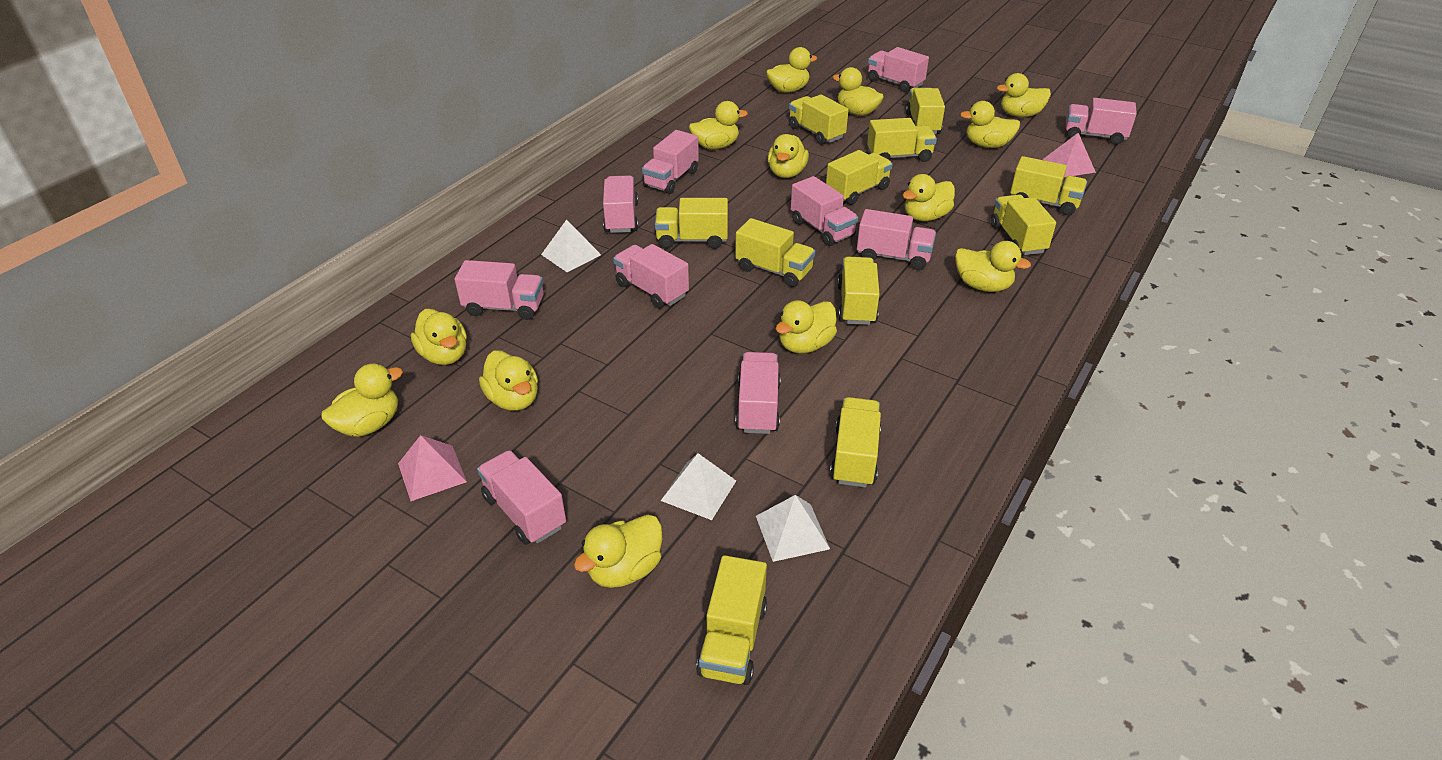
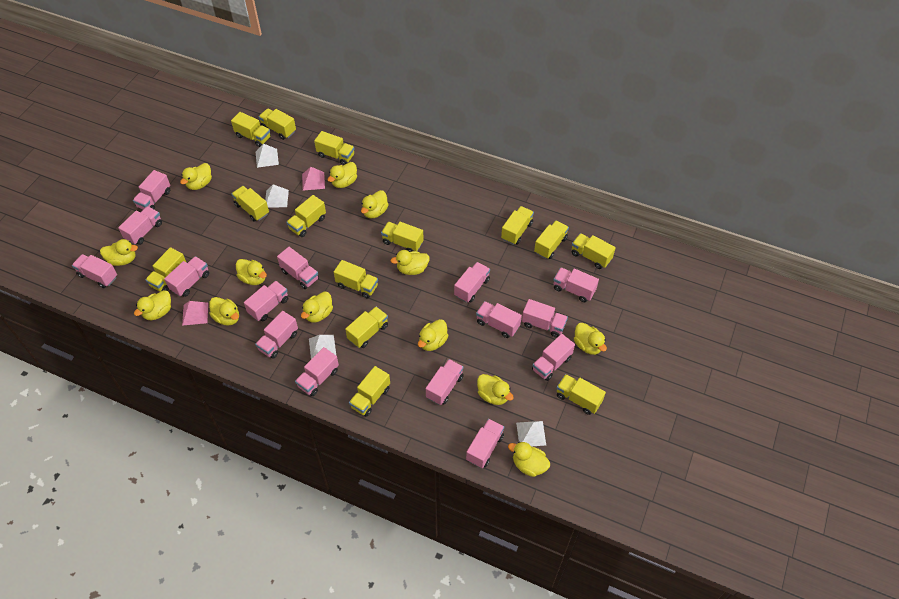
pink truck: 10 -> 15
white pyramid: 3 -> 4
yellow truck: 11 -> 14

